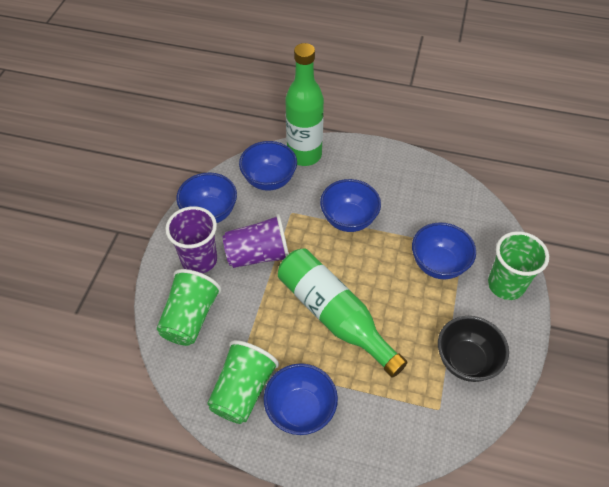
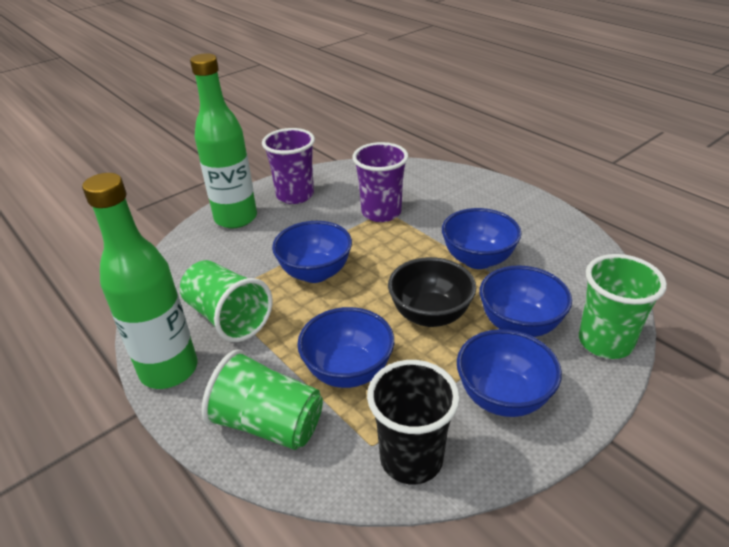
black cup: 0 -> 1

